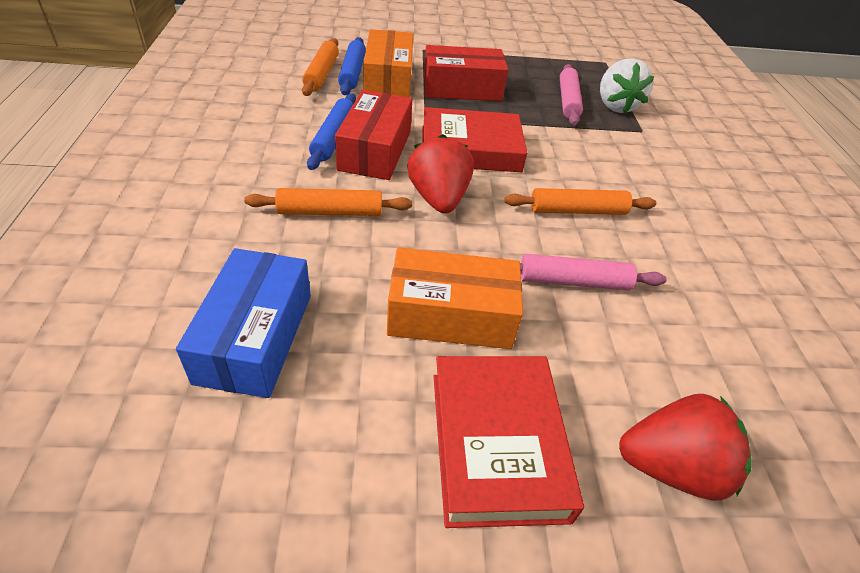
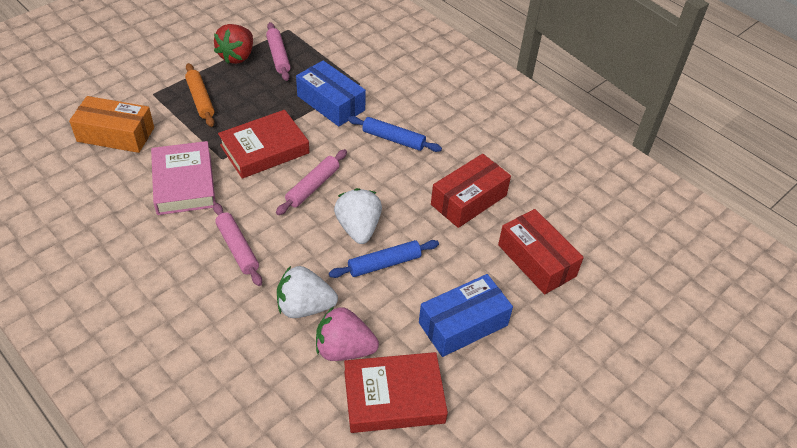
blue box: 1 -> 2
orange box: 2 -> 1
orange rolling pin: 3 -> 1
pink book: 0 -> 1
pink rolling pin: 2 -> 3
pink strawberry: 0 -> 1
red strawberry: 2 -> 1
white strawberry: 1 -> 2

